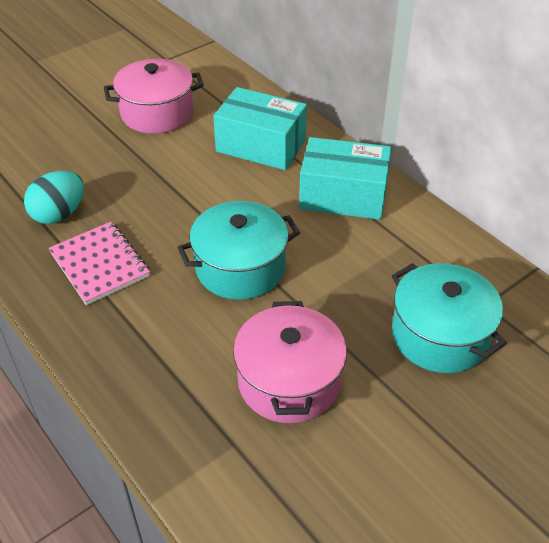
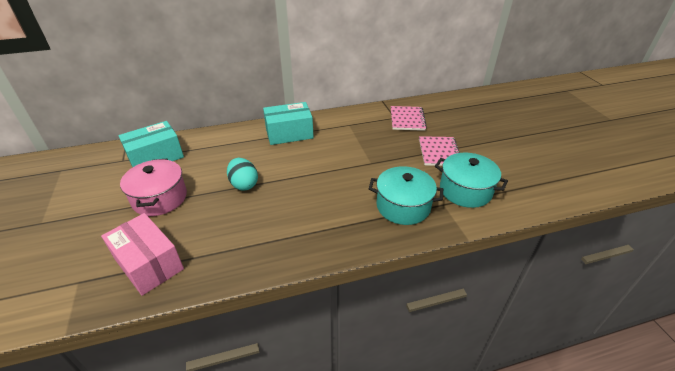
pink box: 0 -> 1
pink notebook: 1 -> 2
pink pot: 2 -> 1

